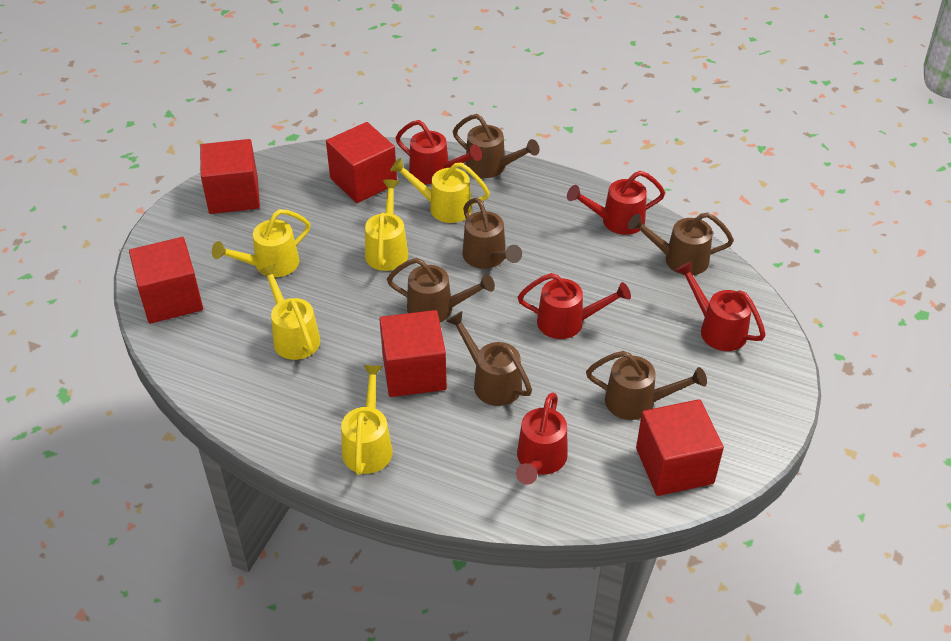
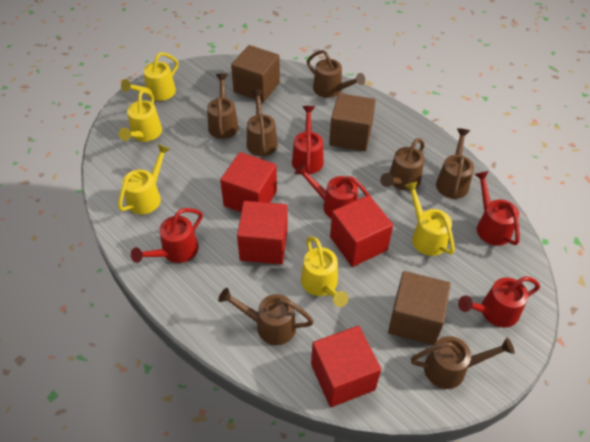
brown cube: 0 -> 3
brown watering can: 6 -> 7
red cube: 5 -> 4

